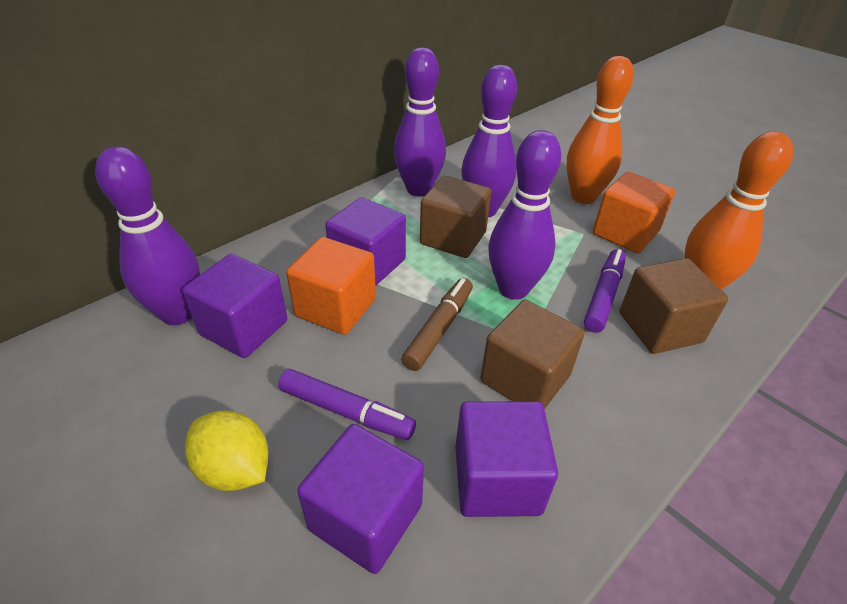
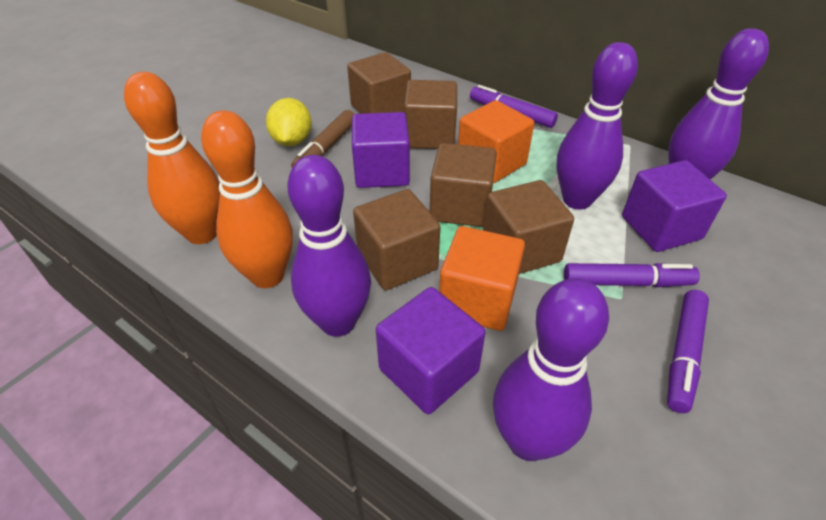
brown cube: 3 -> 5
purple cube: 4 -> 3
purple marker: 2 -> 3

